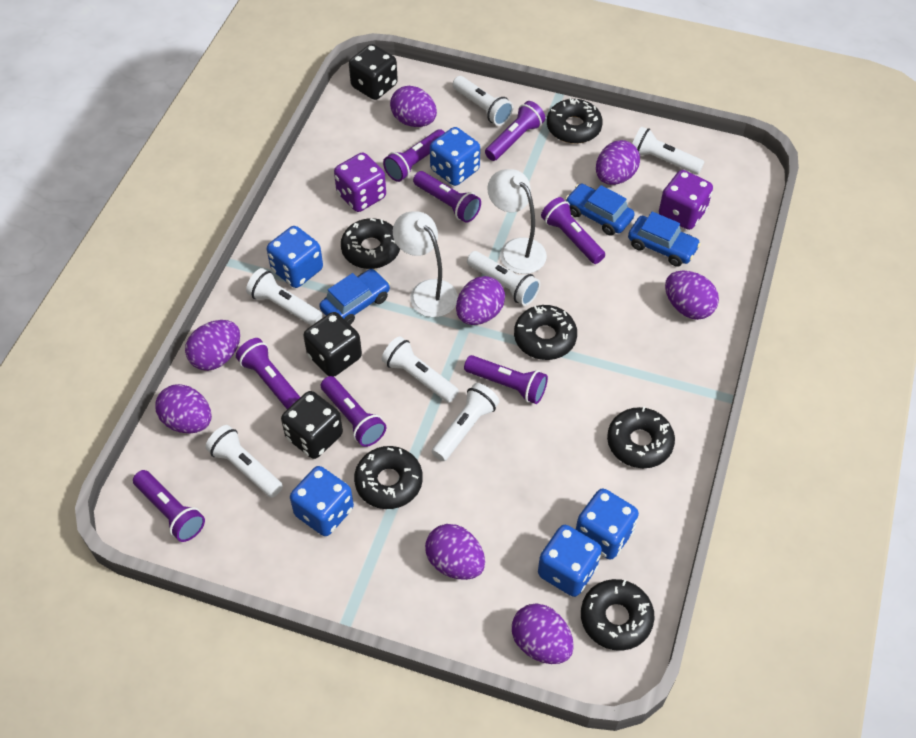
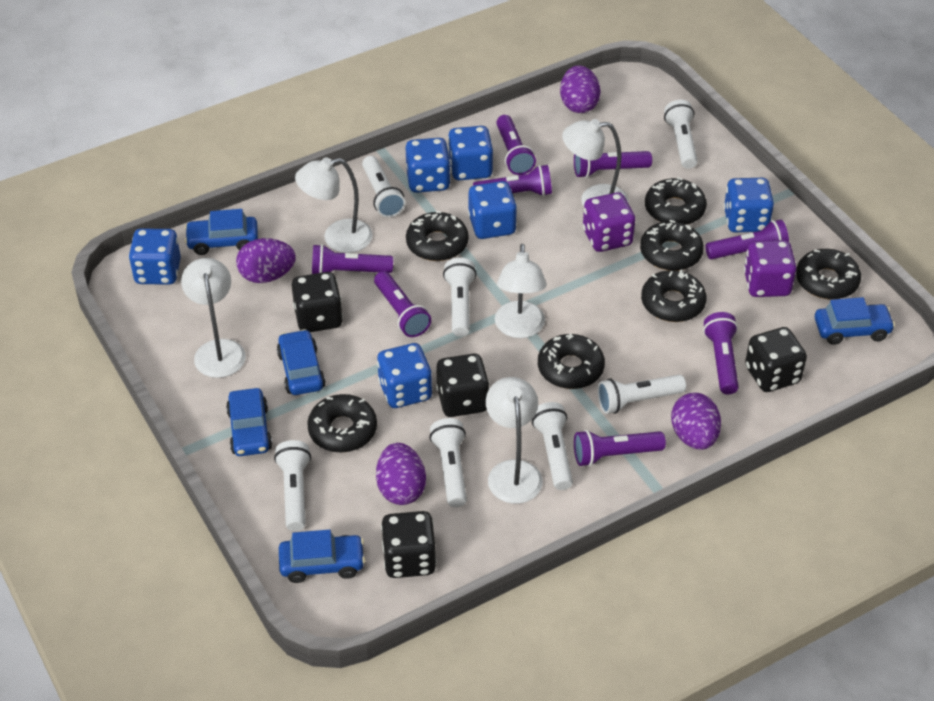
black dice: 3 -> 4
black donut: 6 -> 7
blue car: 3 -> 5
blue dice: 5 -> 6
purple egg: 8 -> 4
white lamp: 2 -> 5

